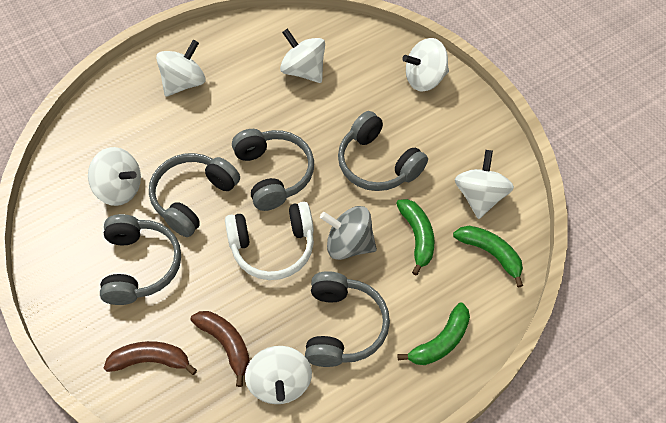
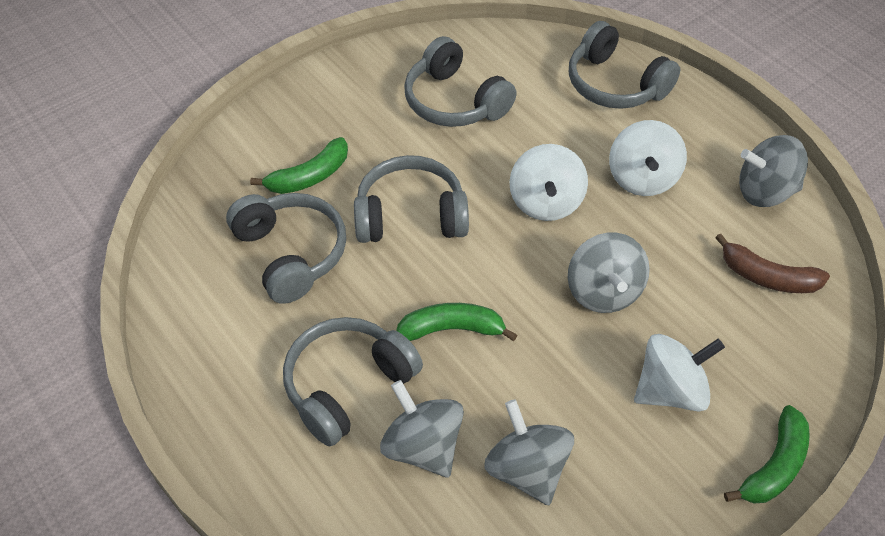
brown banana: 2 -> 1
grey spinning top: 1 -> 4
white headphones: 1 -> 0
white spinning top: 6 -> 3

